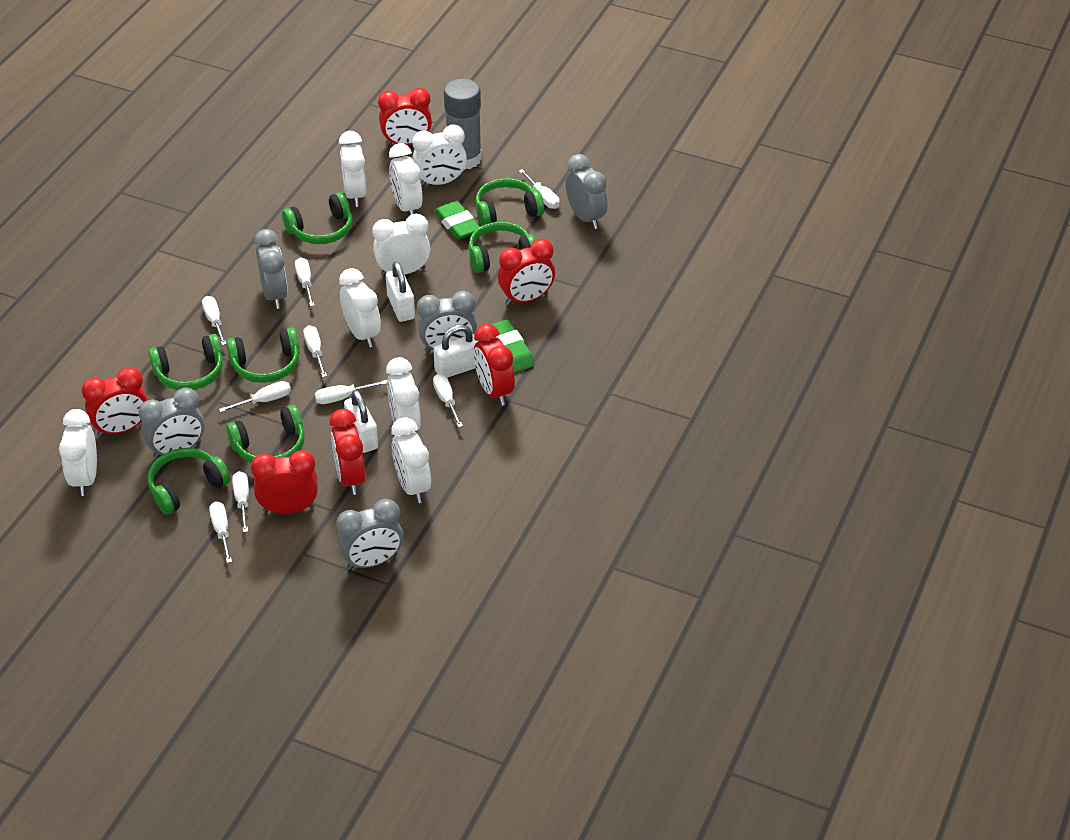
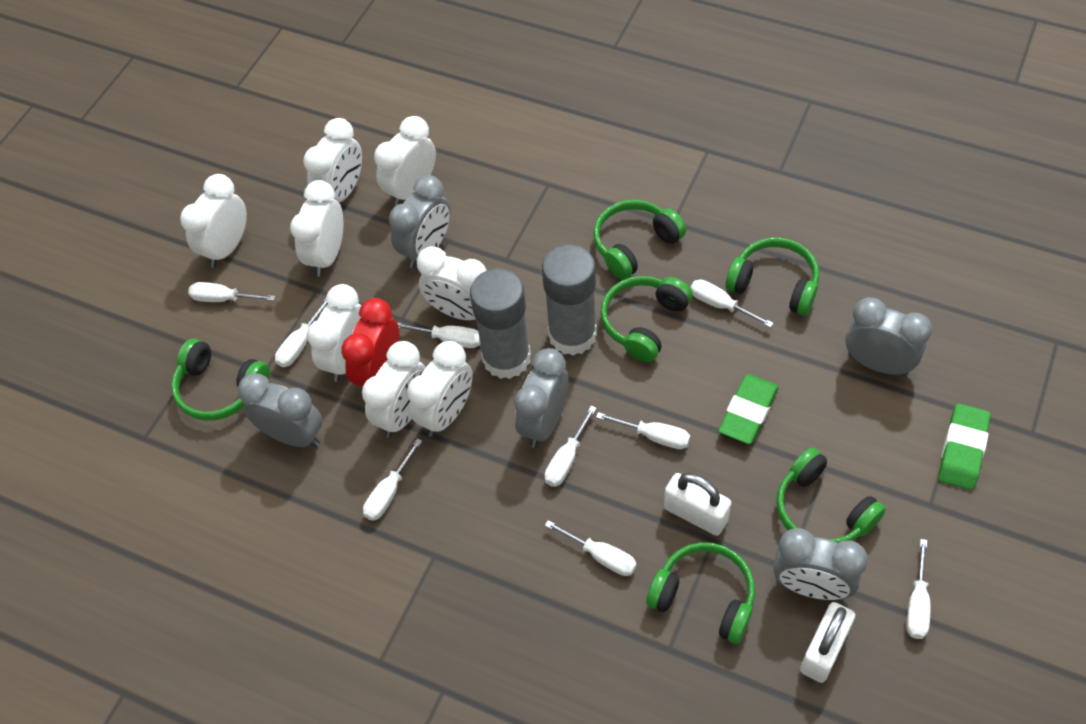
green headphones: 7 -> 6
grey glue stick: 1 -> 2
red clock: 6 -> 1
white padlock: 3 -> 2

